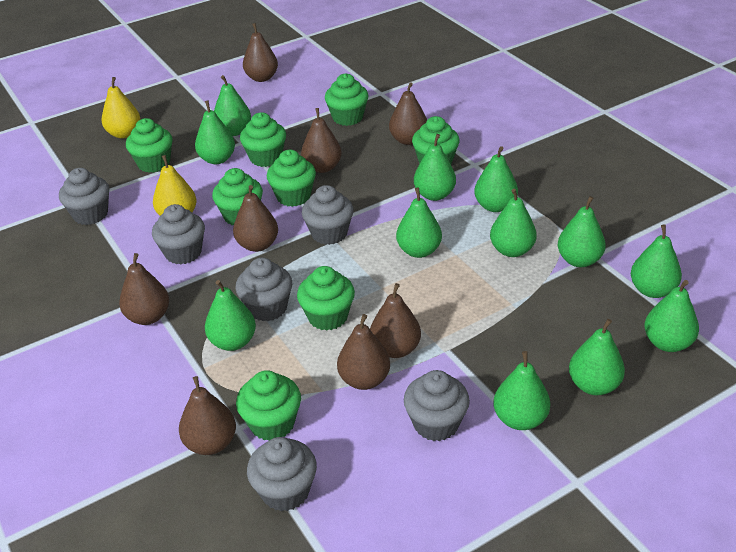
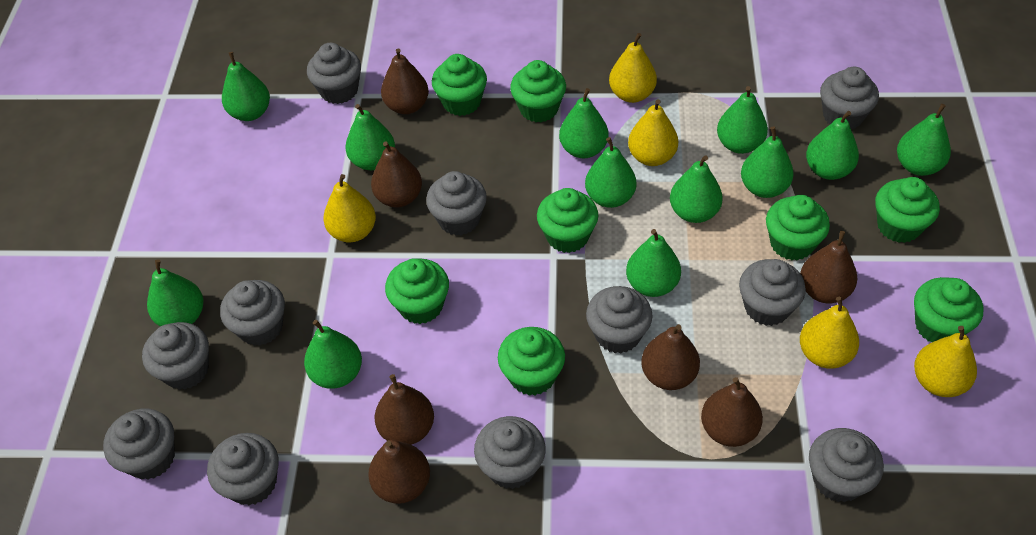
brown pear: 8 -> 7
grey cupcake: 6 -> 11
yellow pear: 2 -> 5

